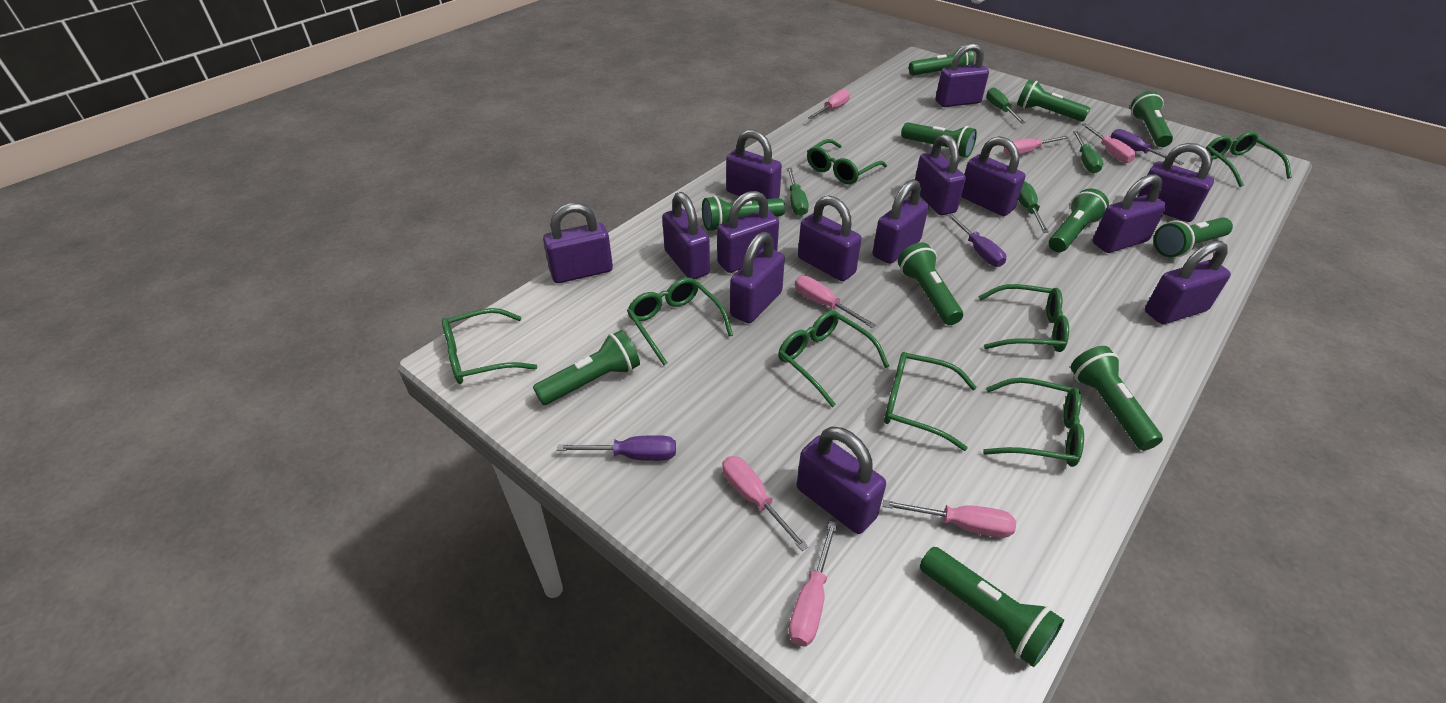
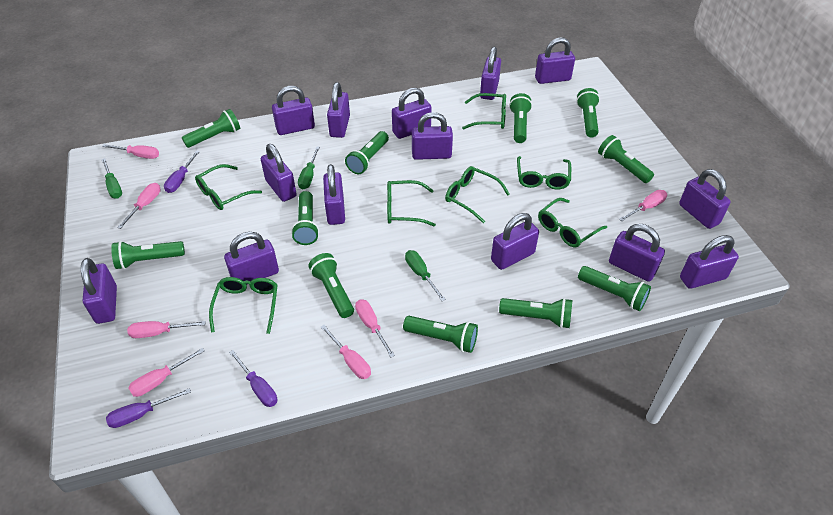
green glasses: 8 -> 7
green screwdriver: 4 -> 3

